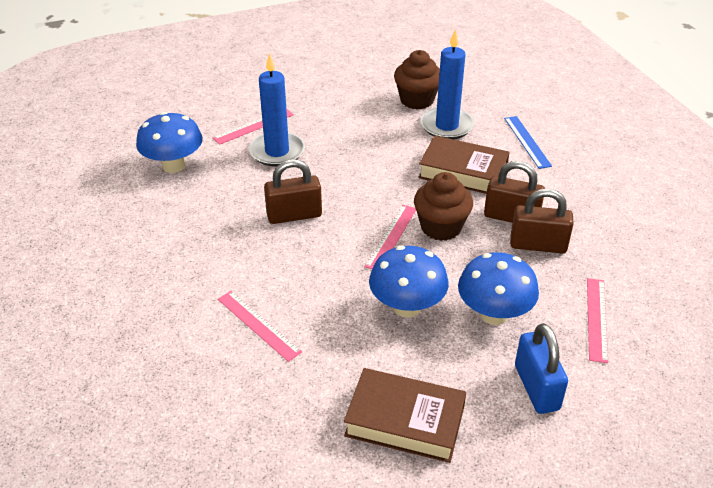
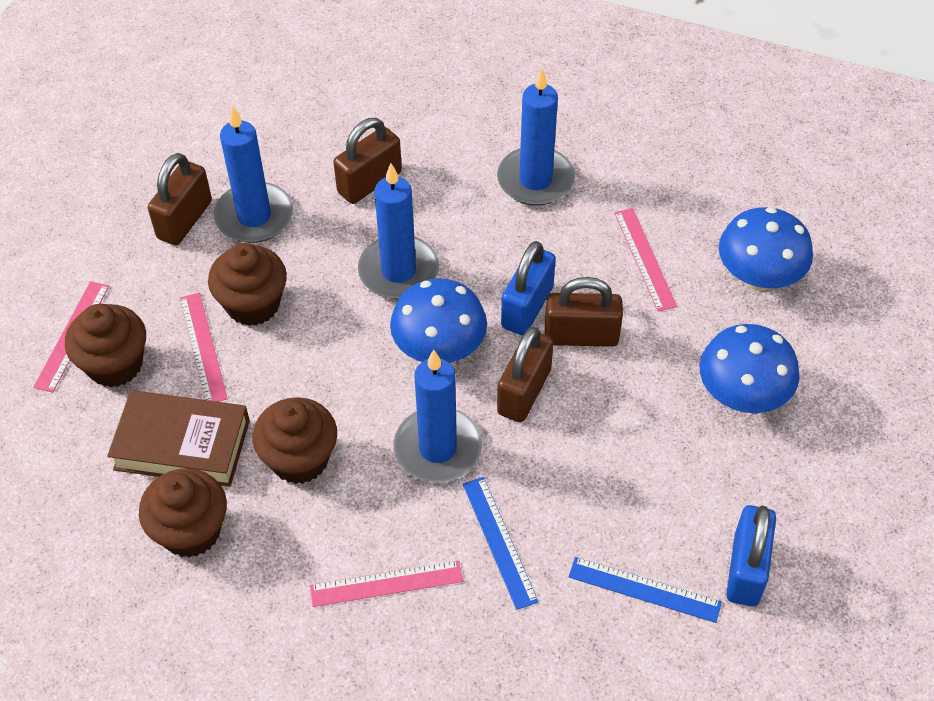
blue candle: 2 -> 4
blue padlock: 1 -> 2
blue ruler: 1 -> 2
brown book: 2 -> 1
brown cupcake: 2 -> 4
brown padlock: 3 -> 4

